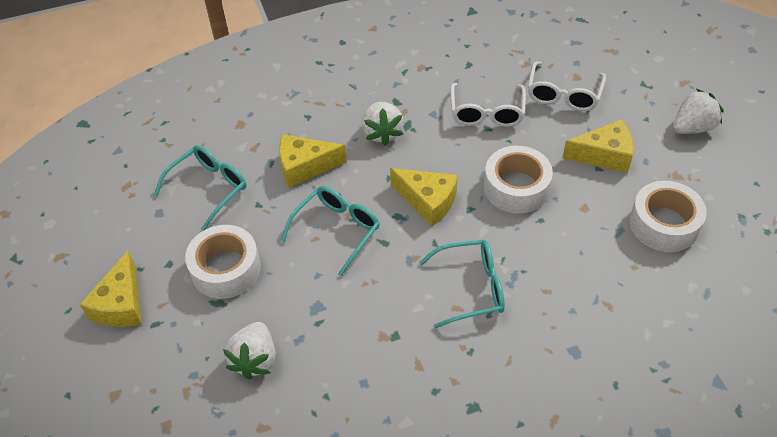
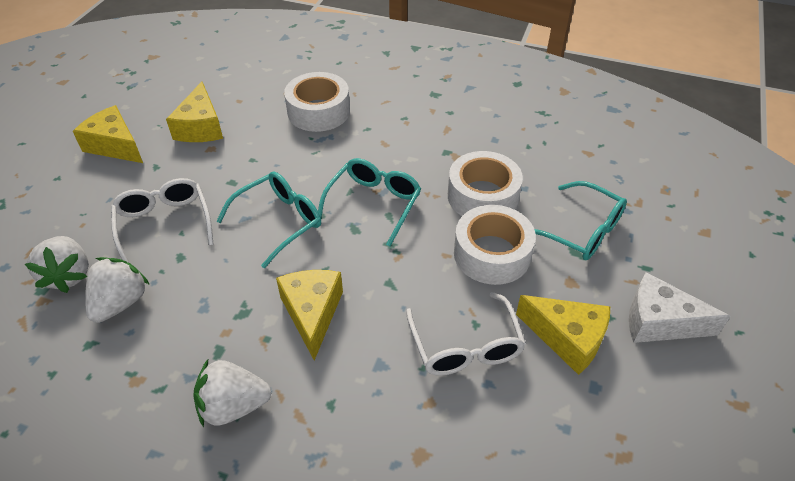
white cheese: 0 -> 1

